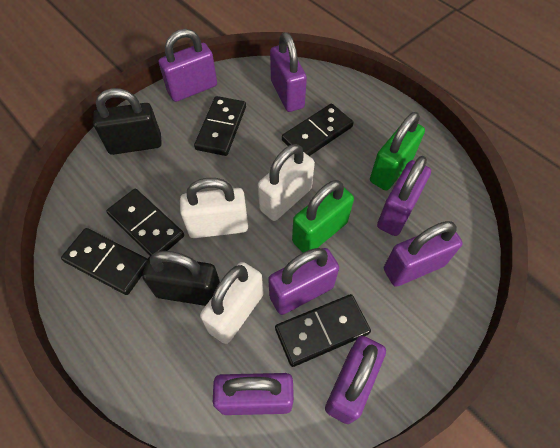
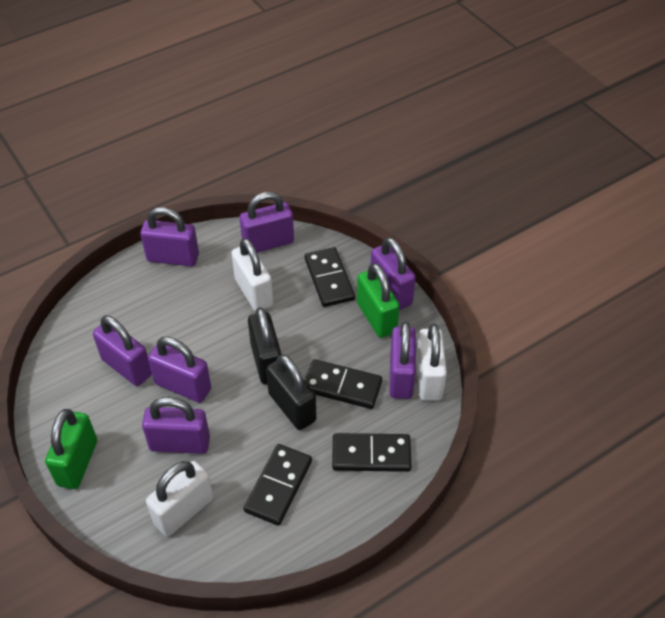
black domino: 5 -> 4

